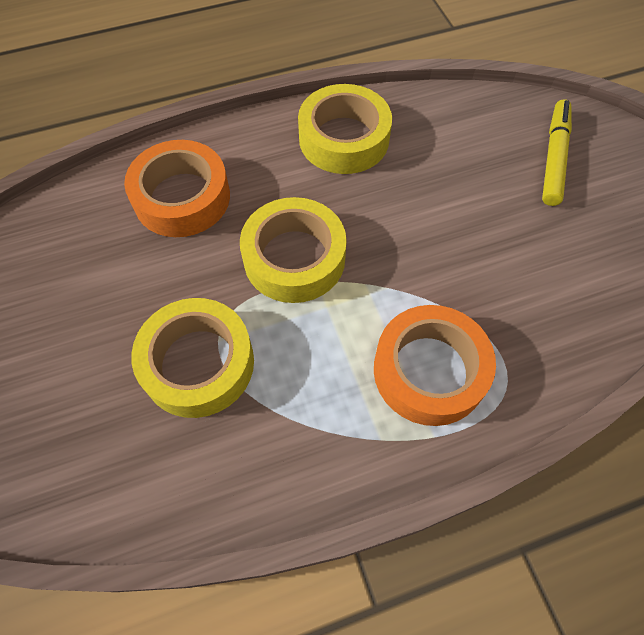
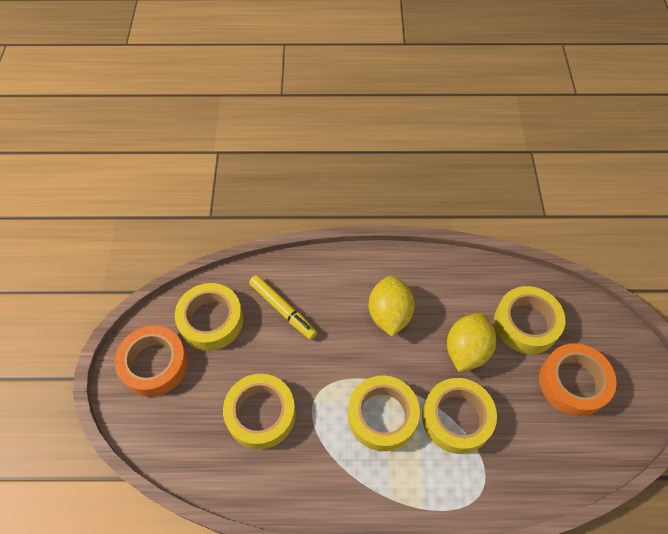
yellow lemon: 0 -> 2
yellow tape: 3 -> 5

